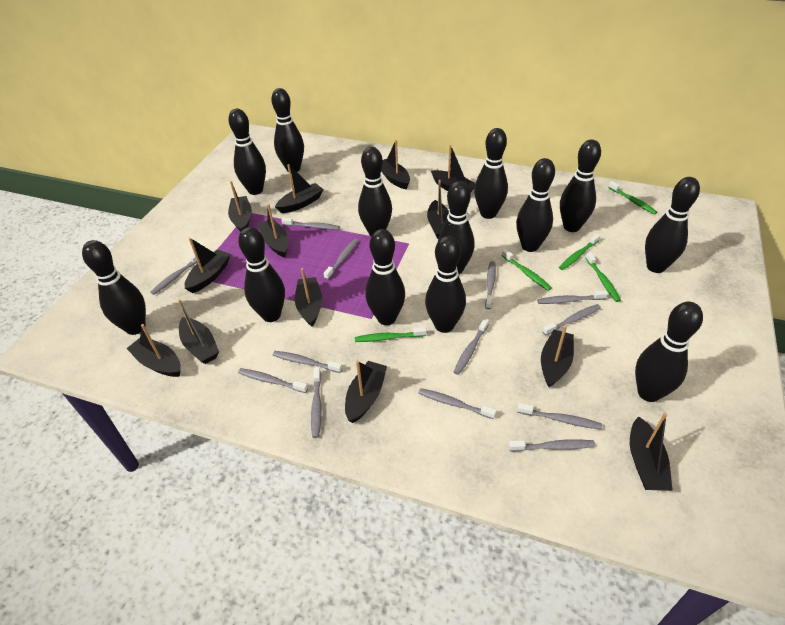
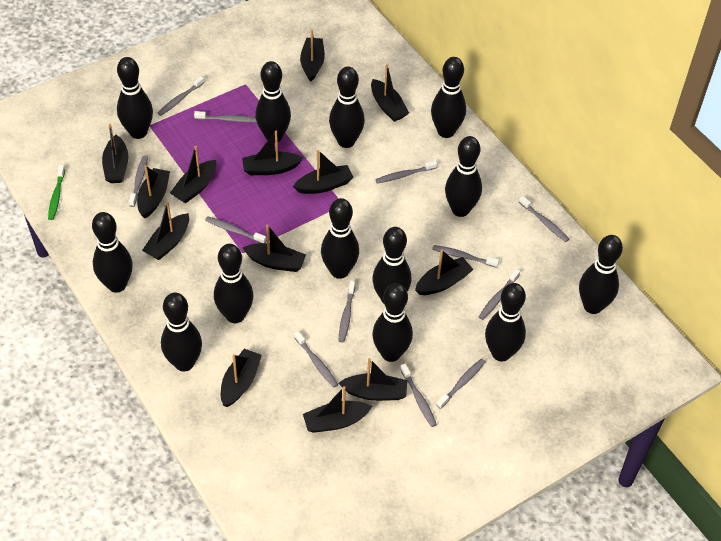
green toothbrush: 5 -> 1
grey toothbrush: 13 -> 12

